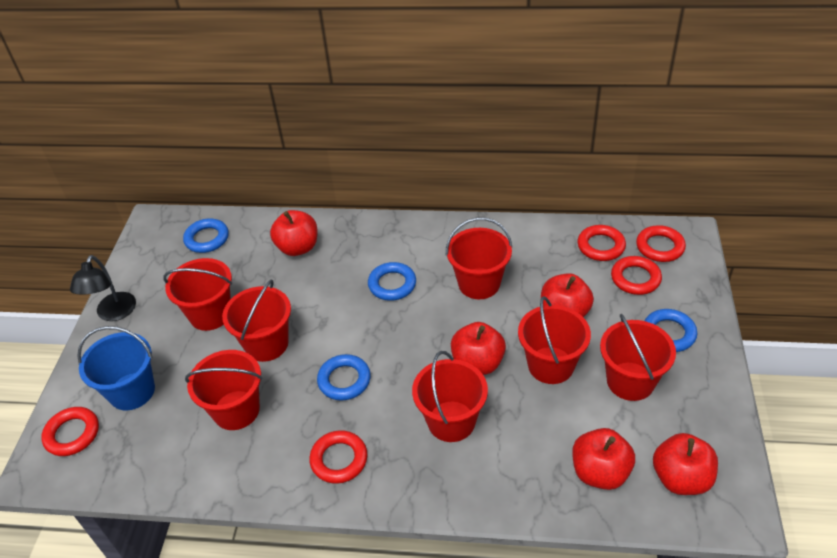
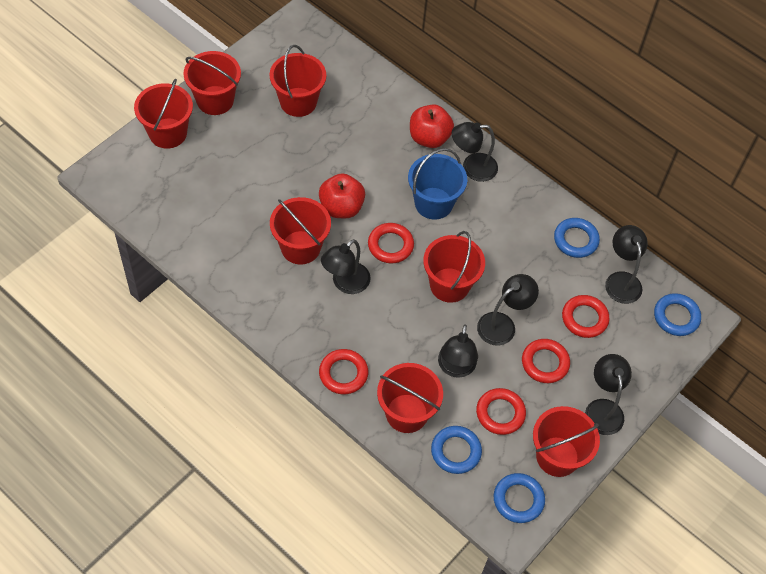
black lamp: 1 -> 6
red apple: 5 -> 2

